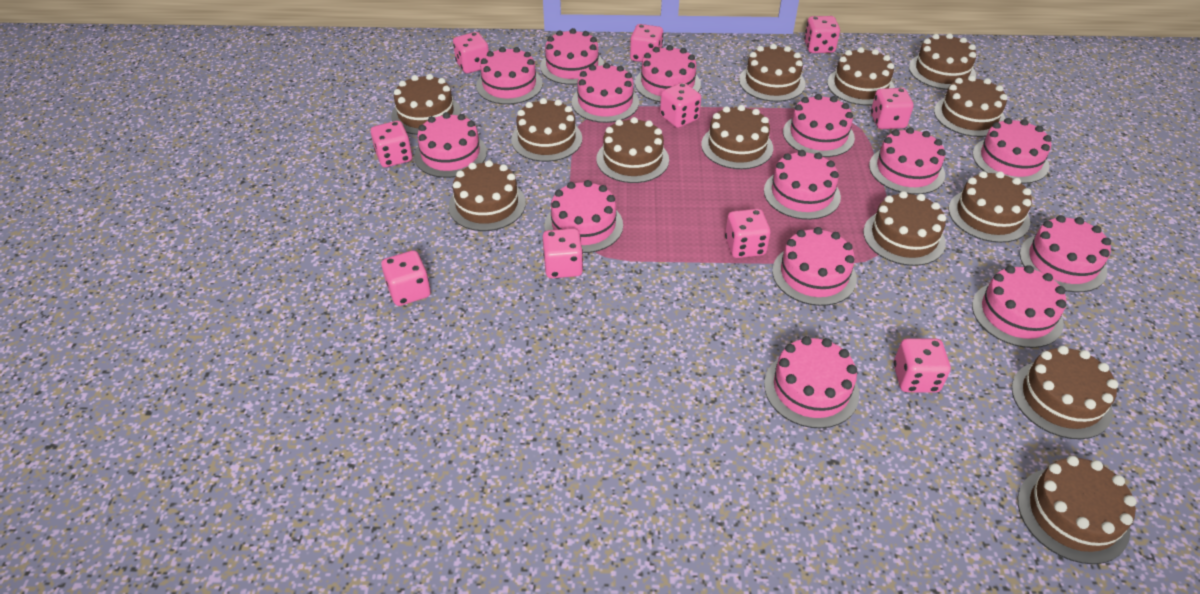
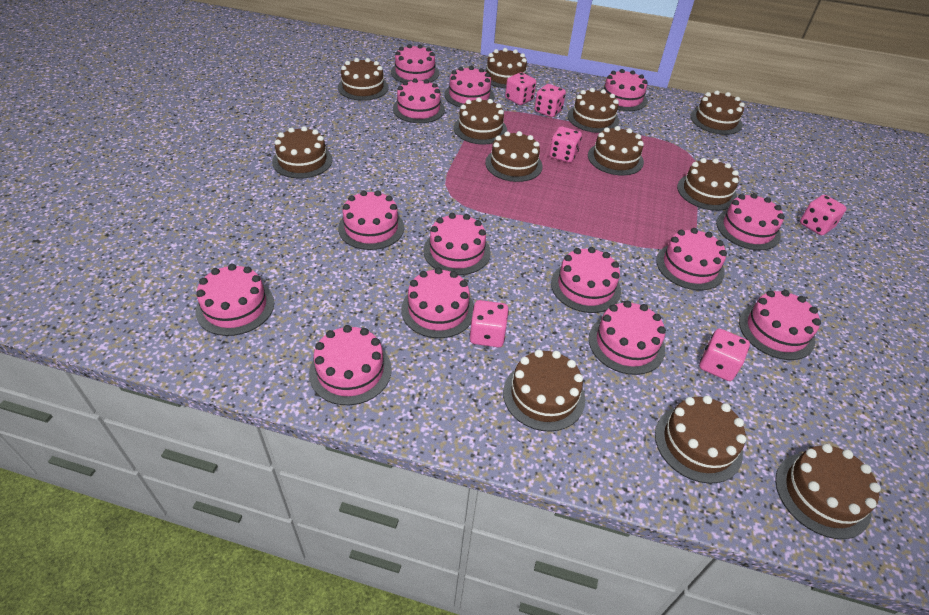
brown cake: 13 -> 12
pink dice: 10 -> 6

